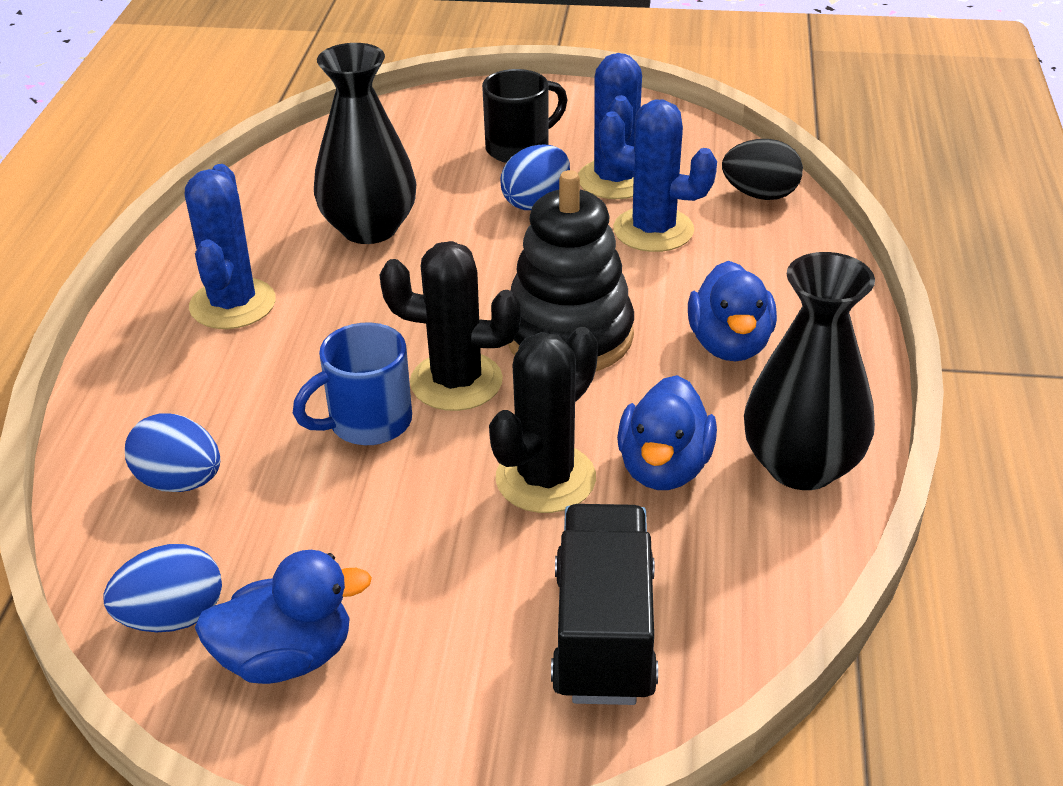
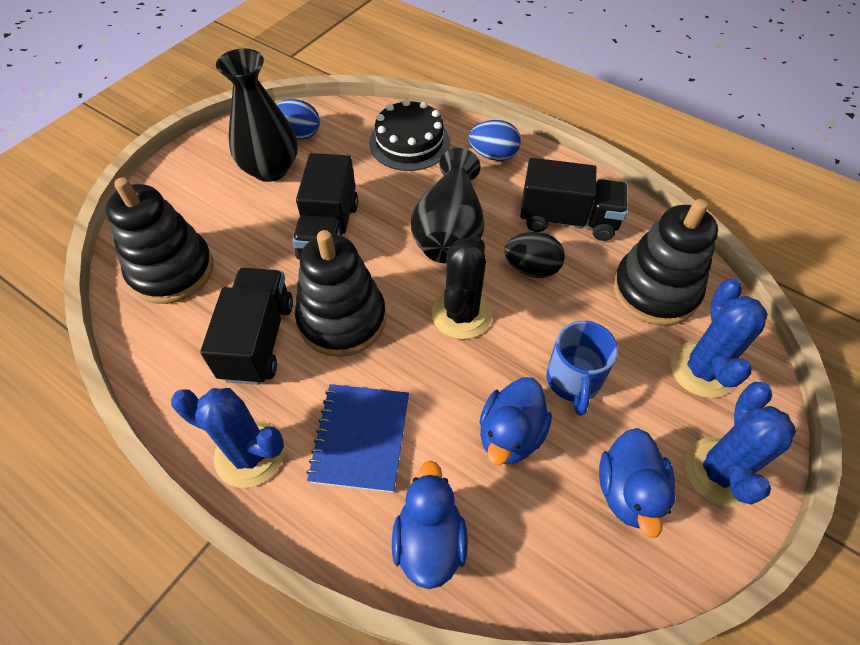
black cactus: 2 -> 1
black cake: 0 -> 1
black mug: 1 -> 0
black stacking toy: 1 -> 3
black truck: 1 -> 3
blue egg: 3 -> 2
blue notebook: 0 -> 1

